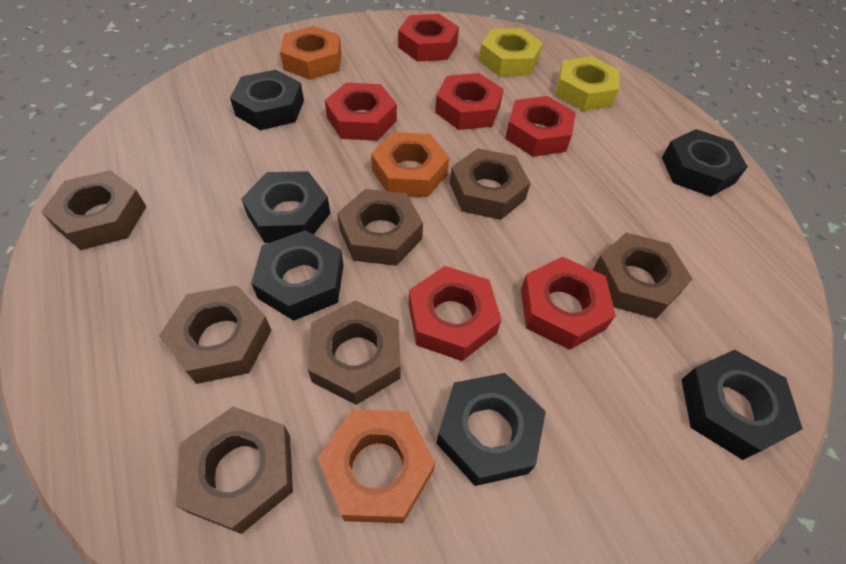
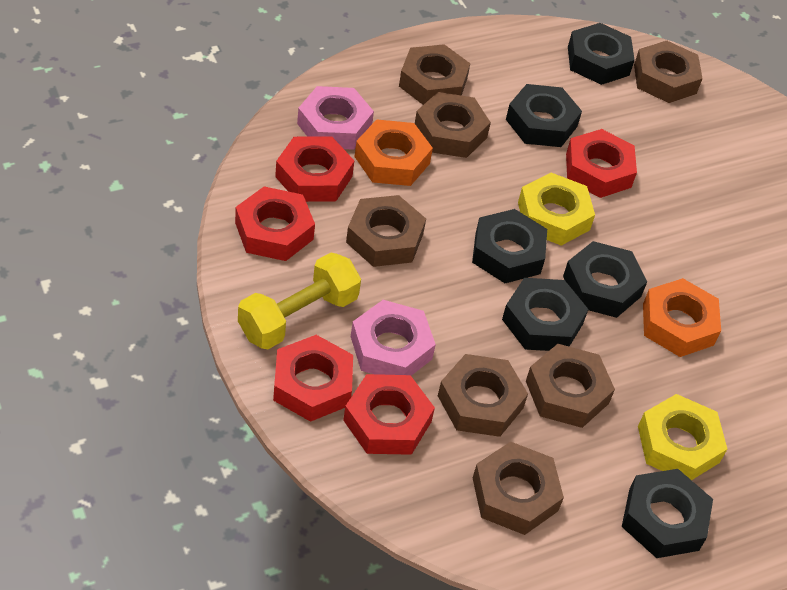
orange nut: 3 -> 2
pink nut: 0 -> 2
red nut: 6 -> 5
yellow dumbbell: 0 -> 1

